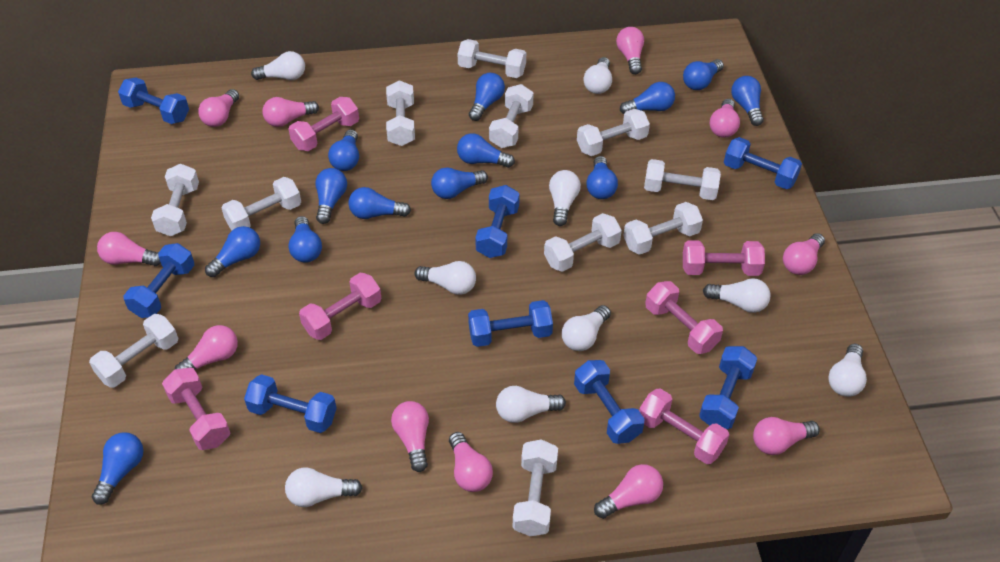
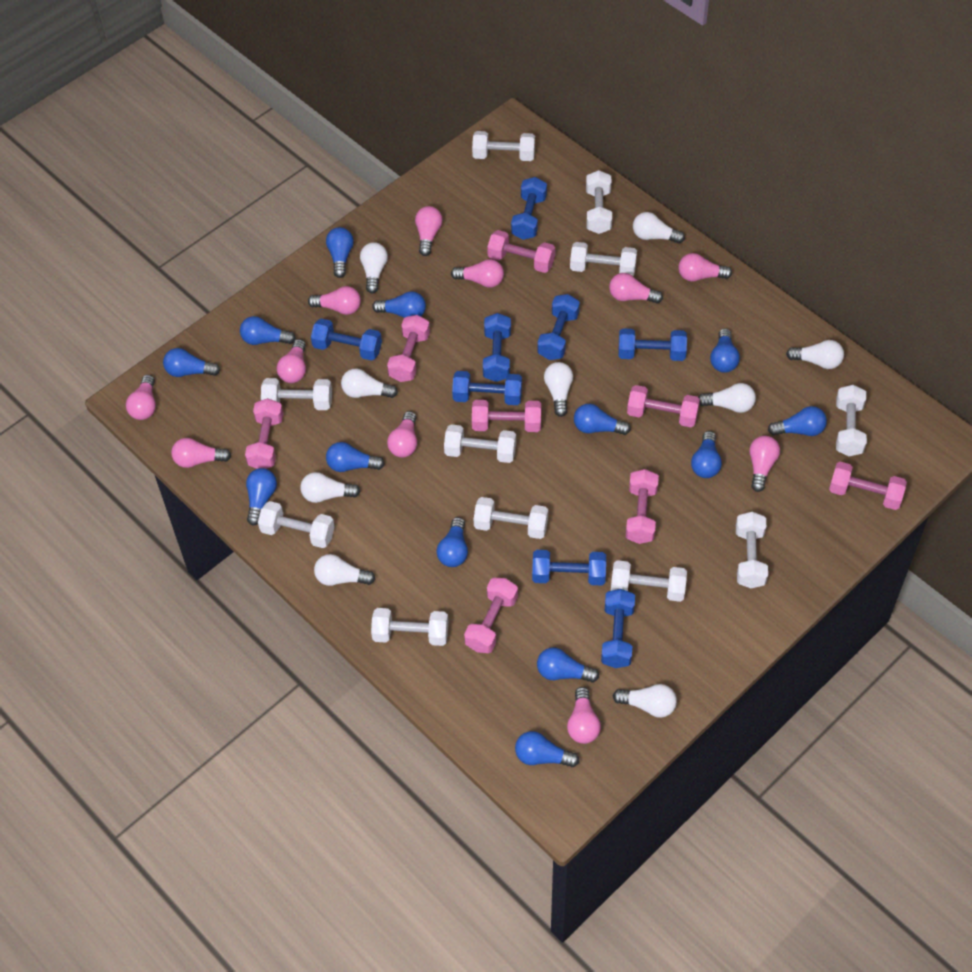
pink dumbbell: 6 -> 8

